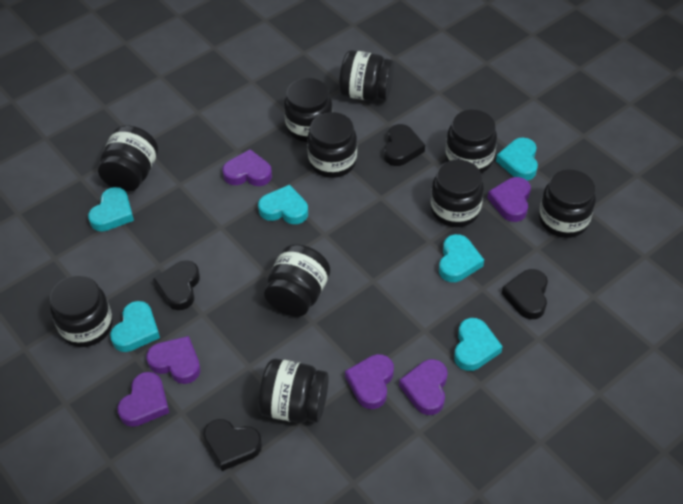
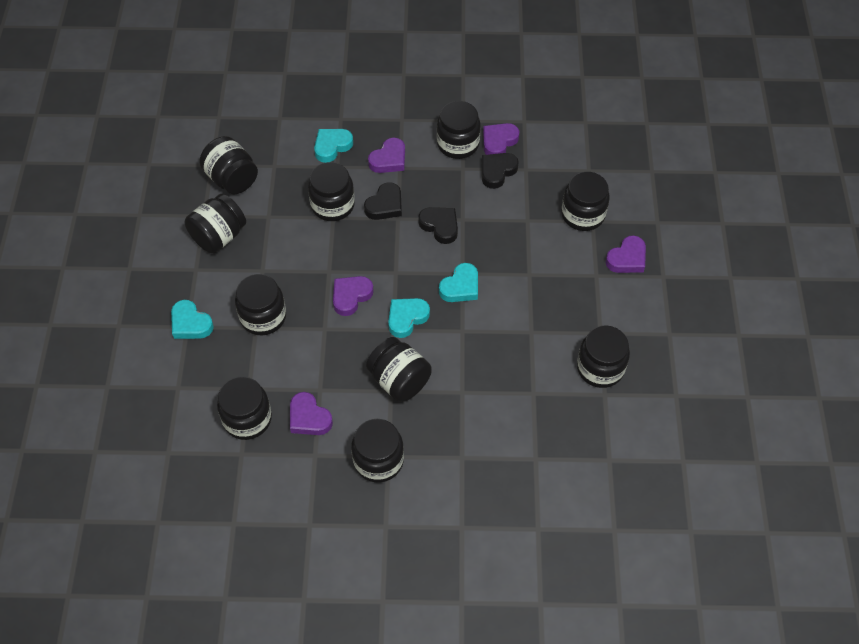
black heart: 4 -> 3
purple heart: 6 -> 5
turquoise heart: 6 -> 4

